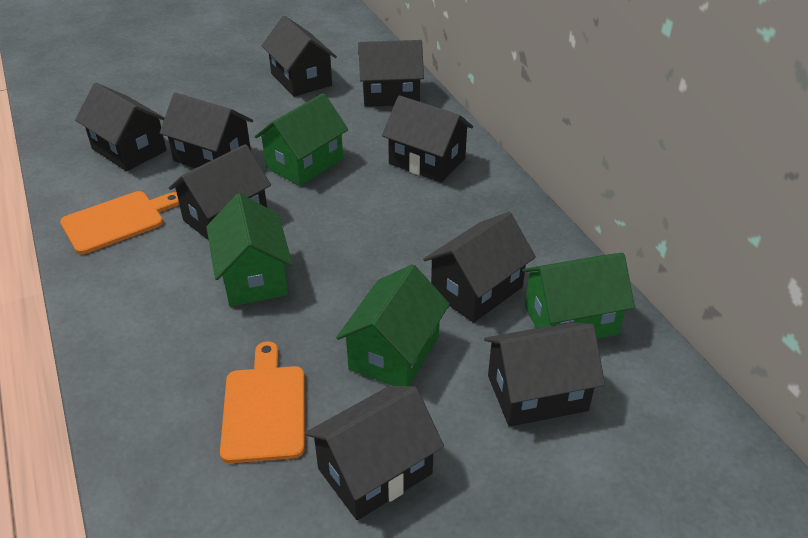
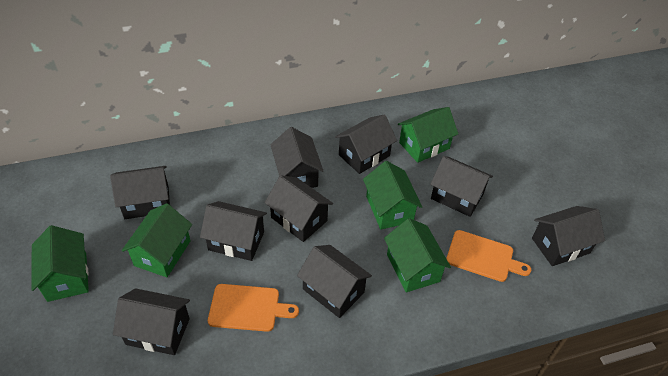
green house: 4 -> 5

